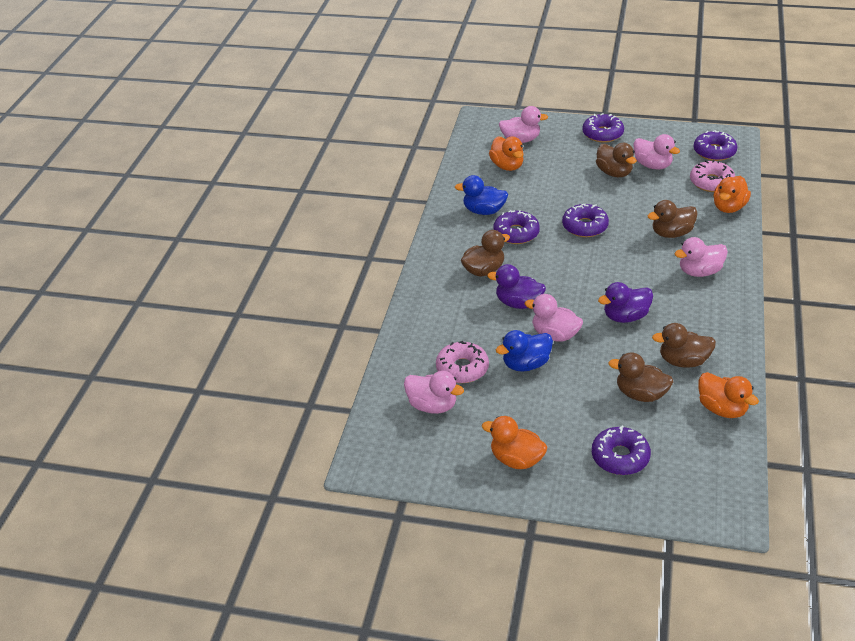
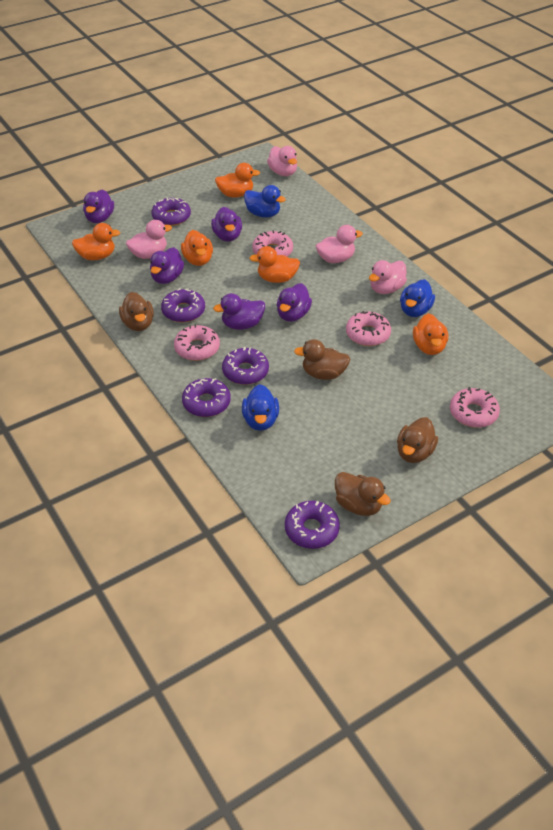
blue duck: 2 -> 3
brown duck: 5 -> 4
orange duck: 4 -> 5
pink donut: 2 -> 4
pink duck: 5 -> 4
purple duck: 2 -> 5

